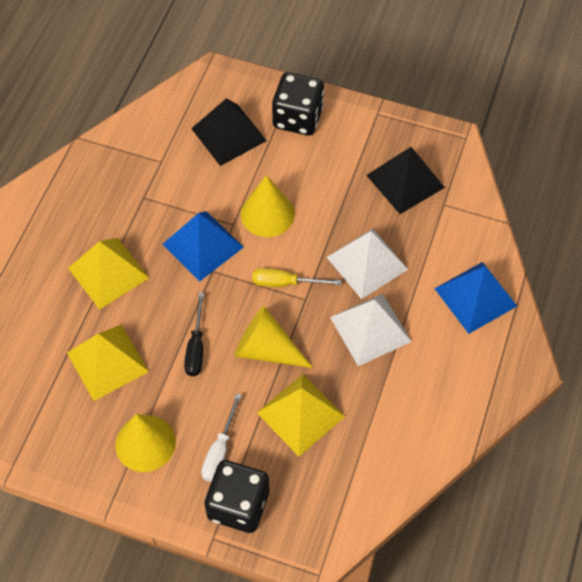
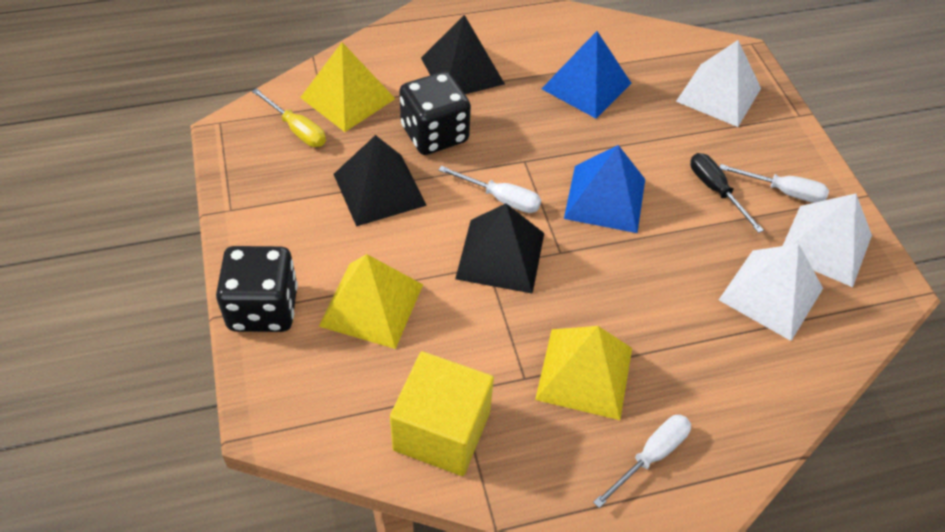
black pyramid: 2 -> 3
white pyramid: 2 -> 3
white screwdriver: 1 -> 3
yellow cone: 3 -> 0
yellow cube: 0 -> 1

